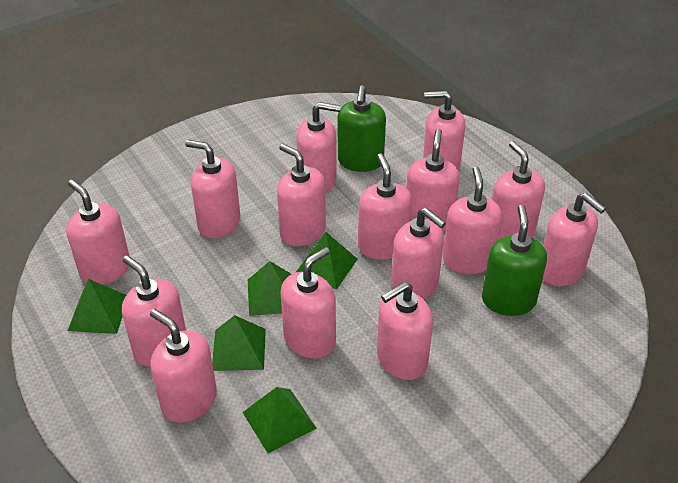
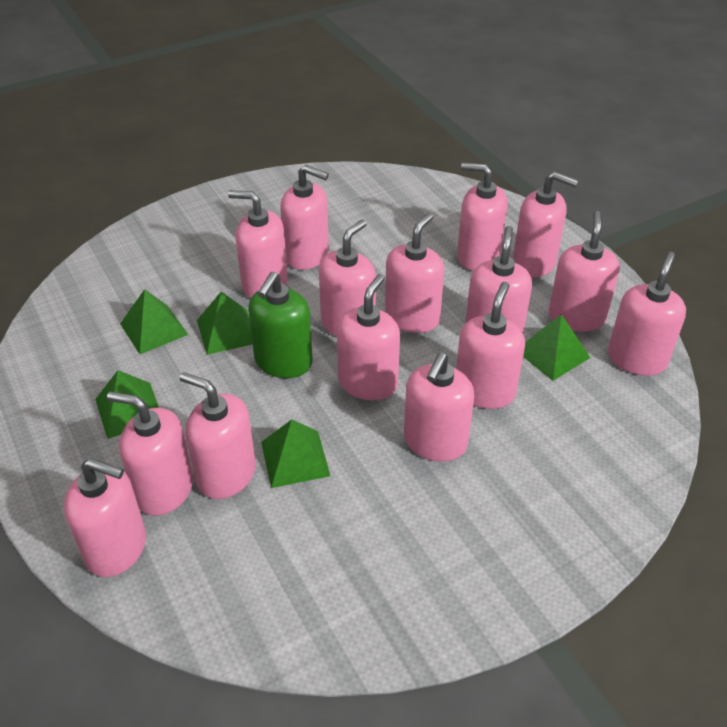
green soap dispenser: 2 -> 1

